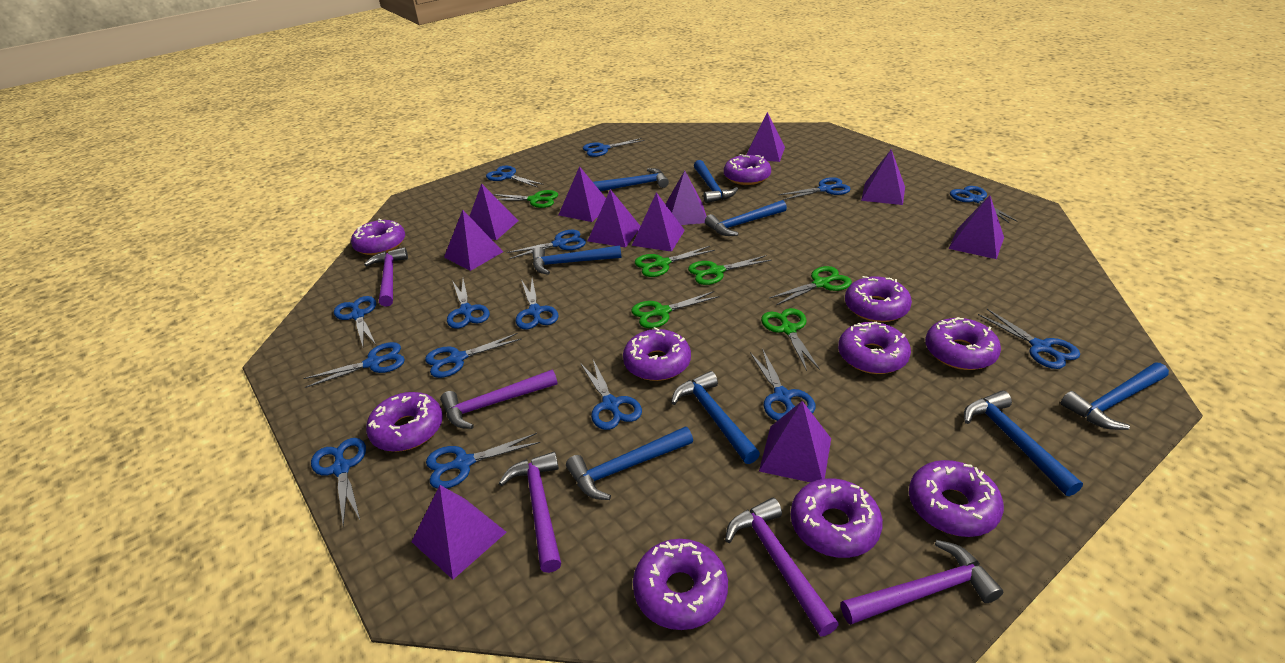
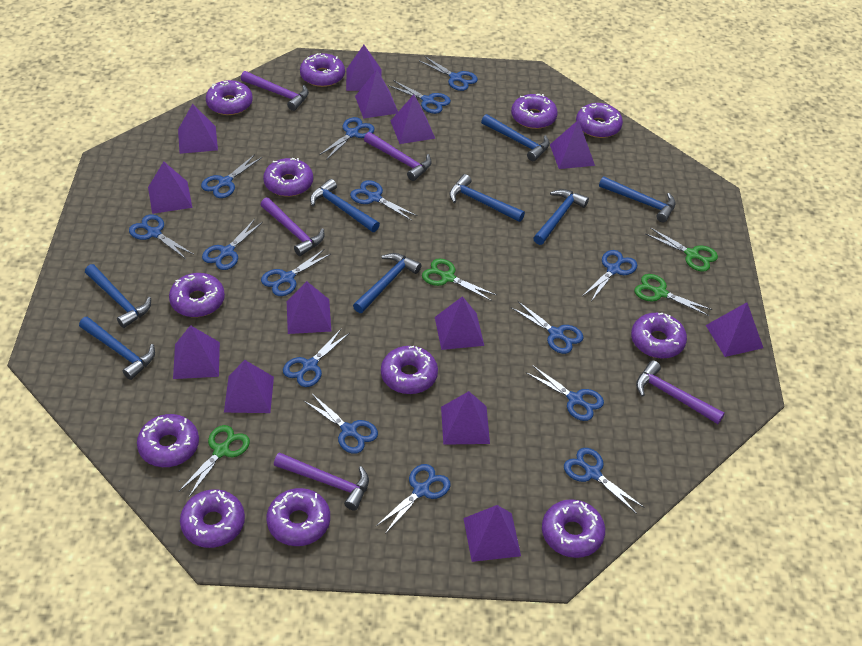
green scissors: 6 -> 4
purple donut: 10 -> 12
purple pyramid: 11 -> 13

